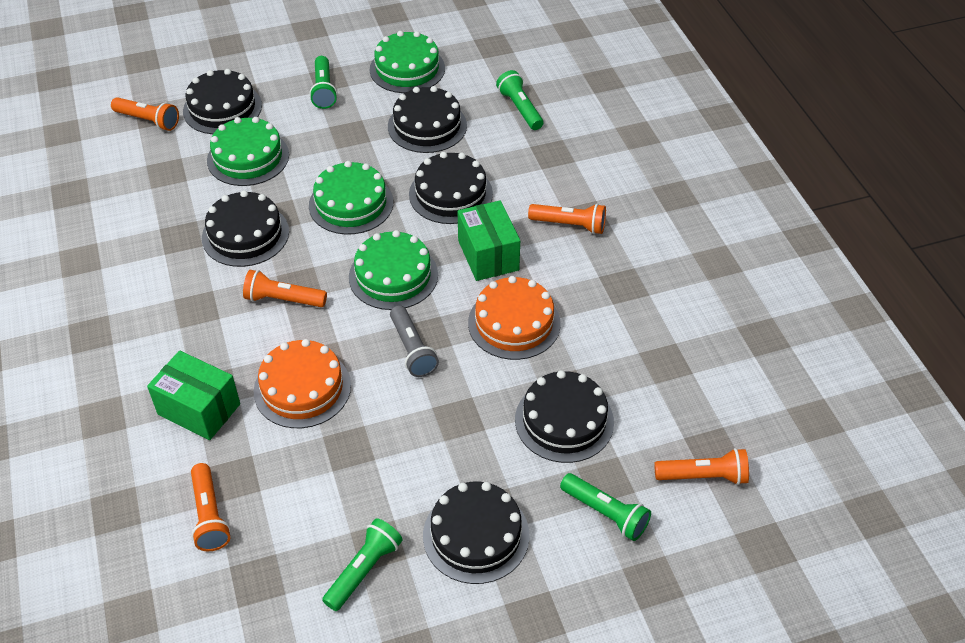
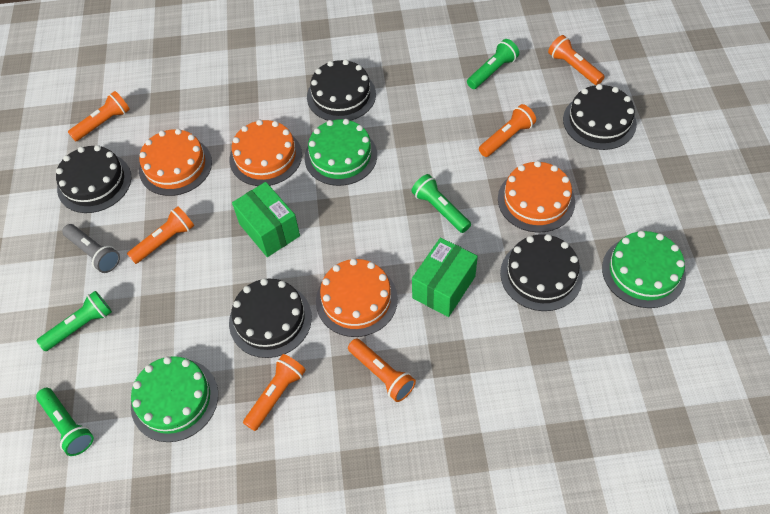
black cake: 6 -> 5
green cake: 4 -> 3
orange cake: 2 -> 4
orange flashlight: 5 -> 6

